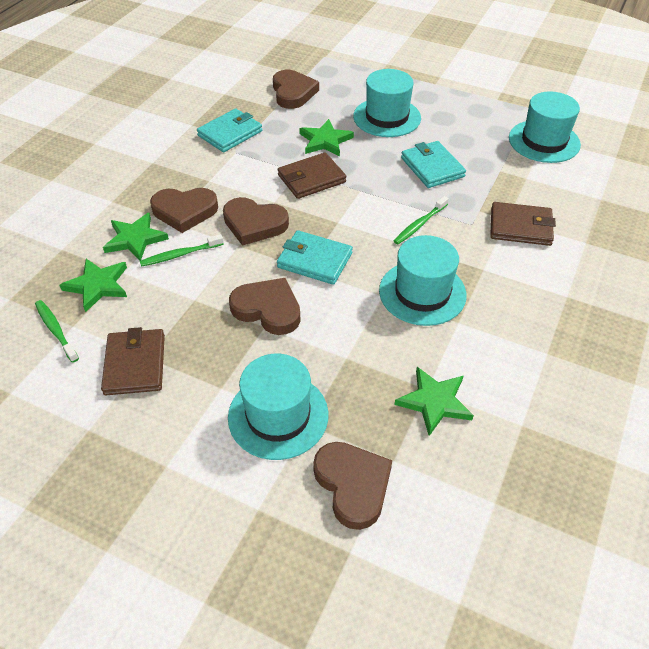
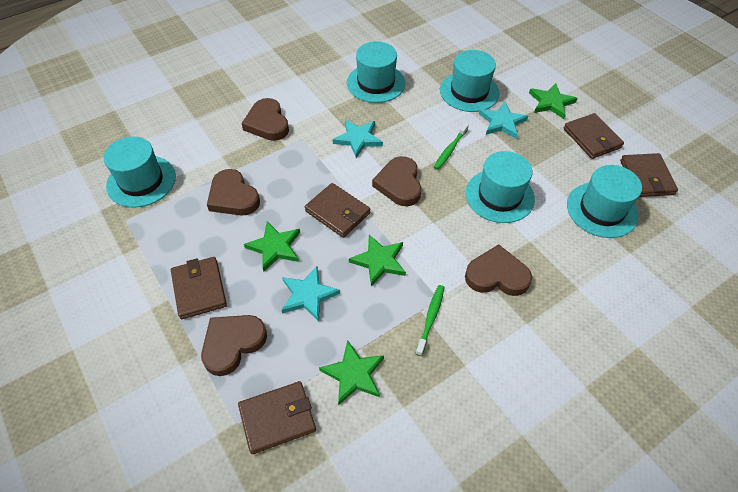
brown wallet: 3 -> 5
green toothbrush: 3 -> 2
turquoise hat: 4 -> 5
turquoise star: 0 -> 3
turquoise wallet: 3 -> 0

